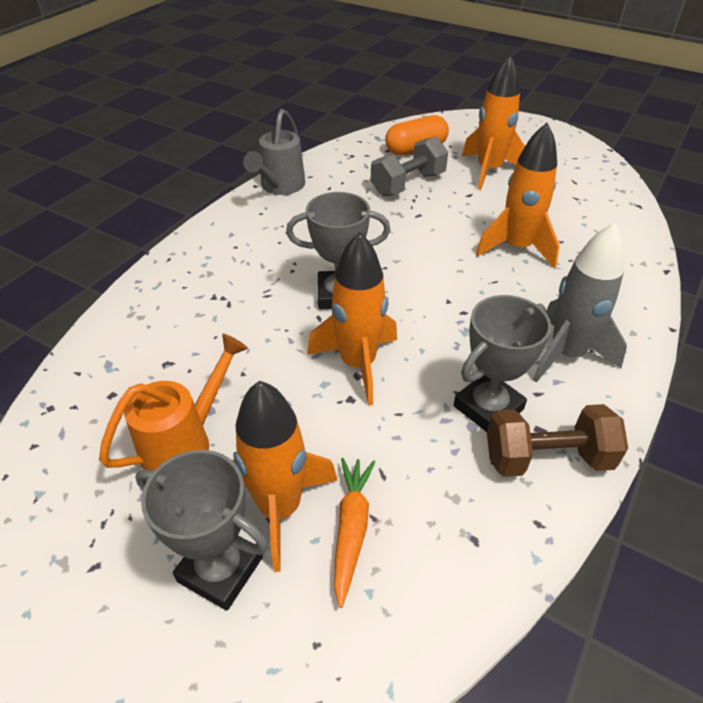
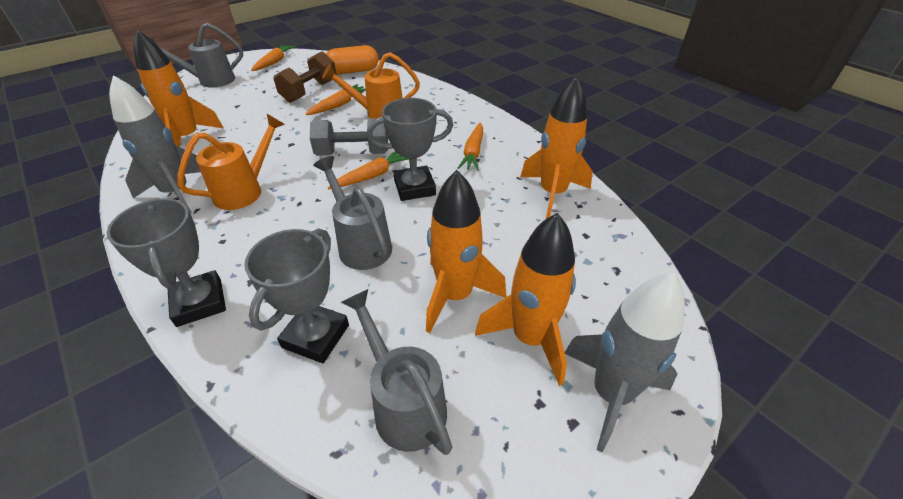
grey rocket: 1 -> 2
grey watering can: 1 -> 3
orange carrot: 1 -> 4
orange watering can: 1 -> 2

